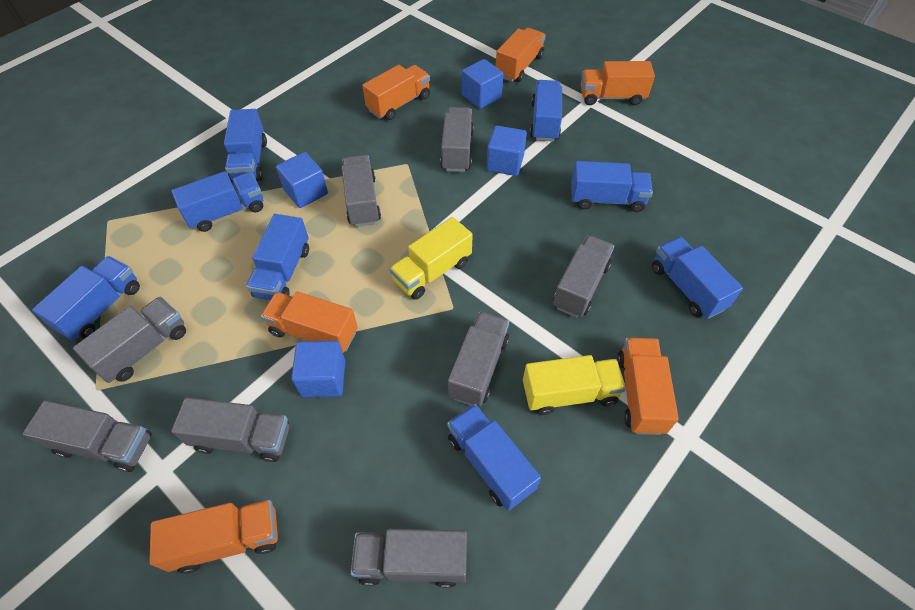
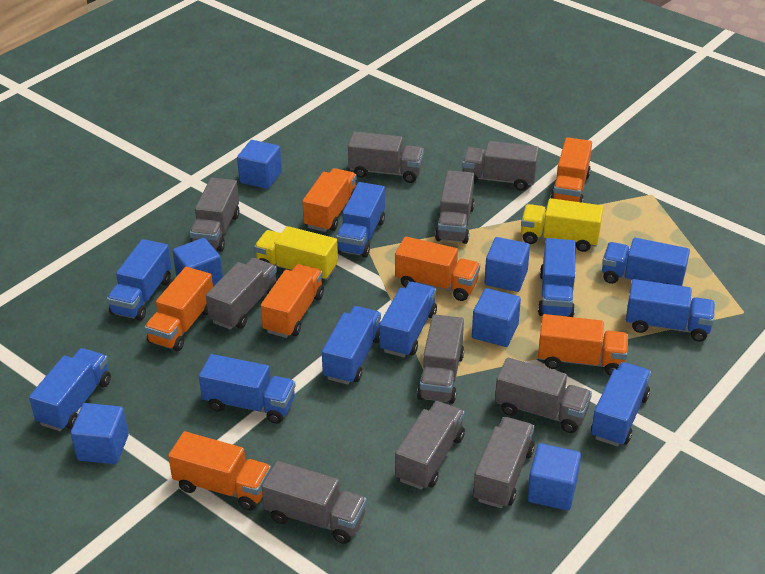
blue cube: 4 -> 6
blue truck: 8 -> 10
grey truck: 8 -> 10
orange truck: 6 -> 7

